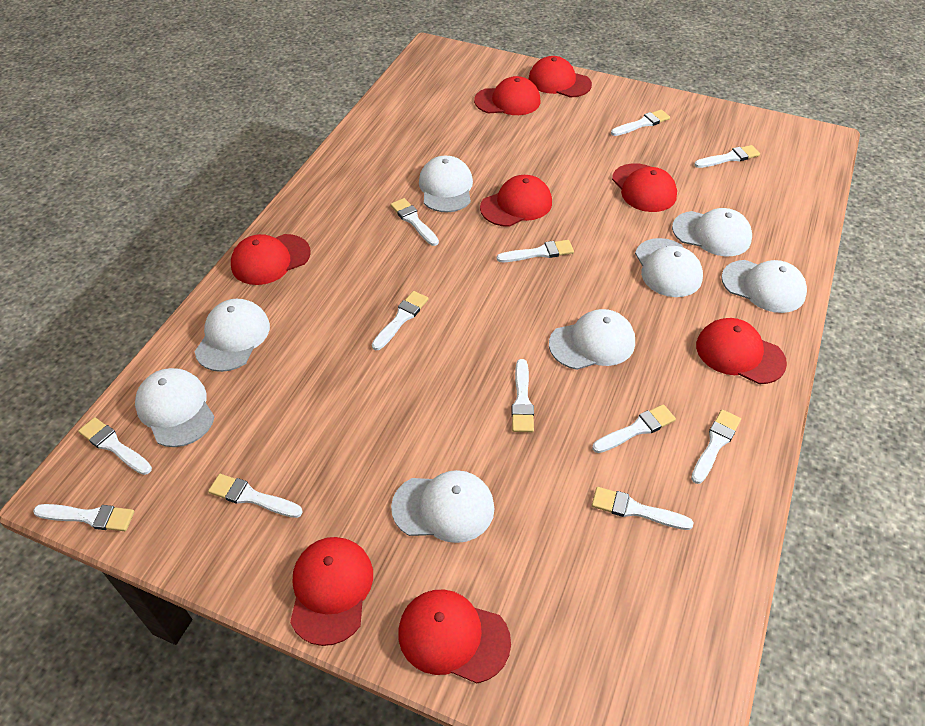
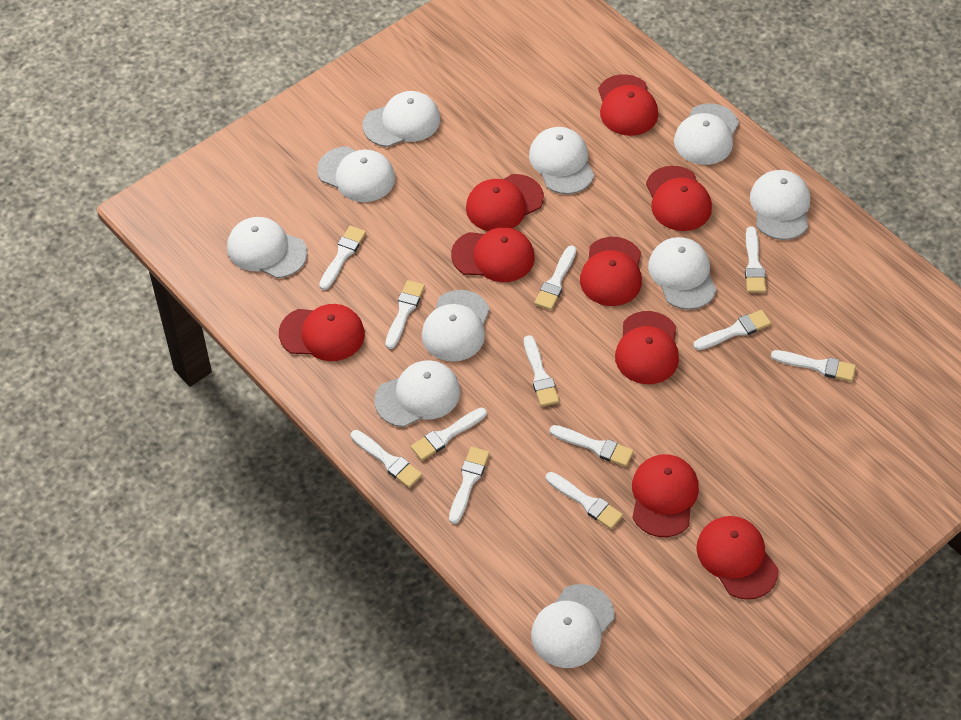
red cap: 8 -> 9
white cap: 8 -> 10

